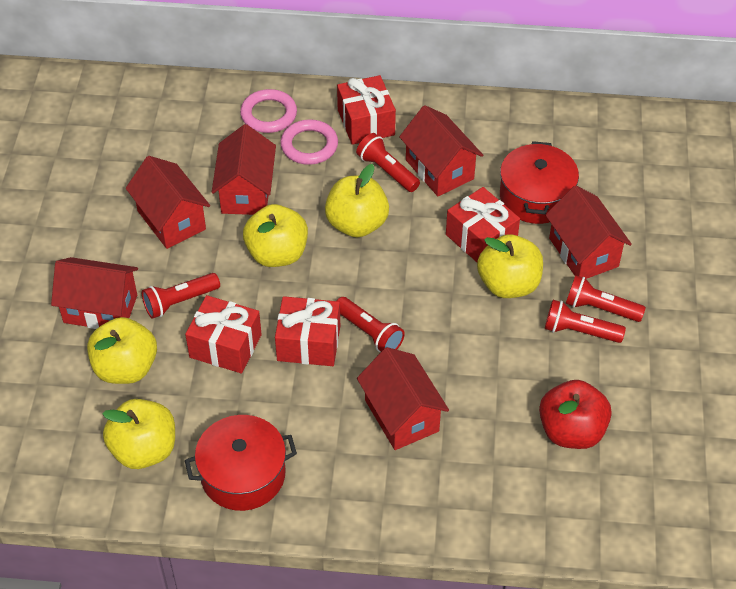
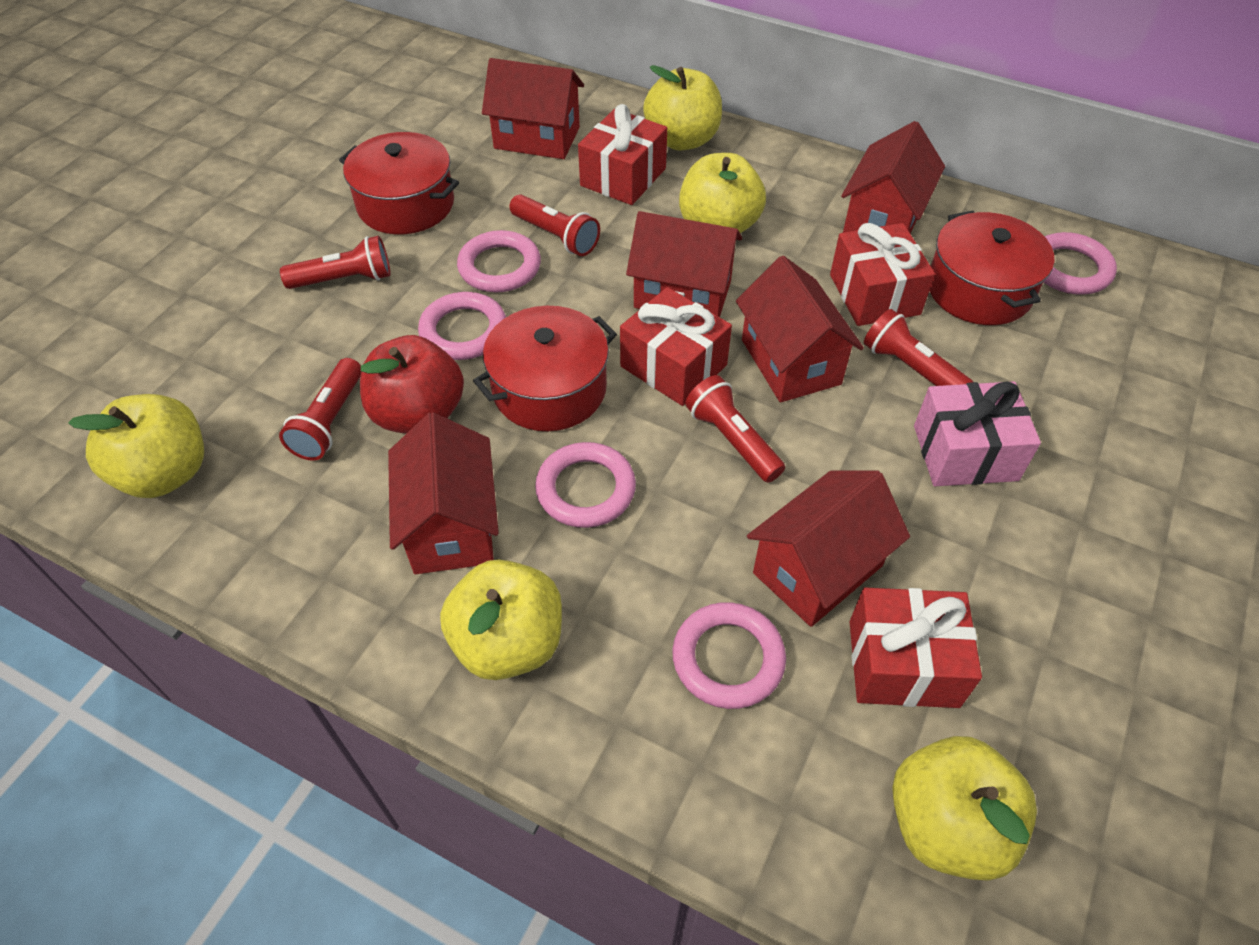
pink gift: 0 -> 1
pink ring: 2 -> 5
red pot: 2 -> 3

